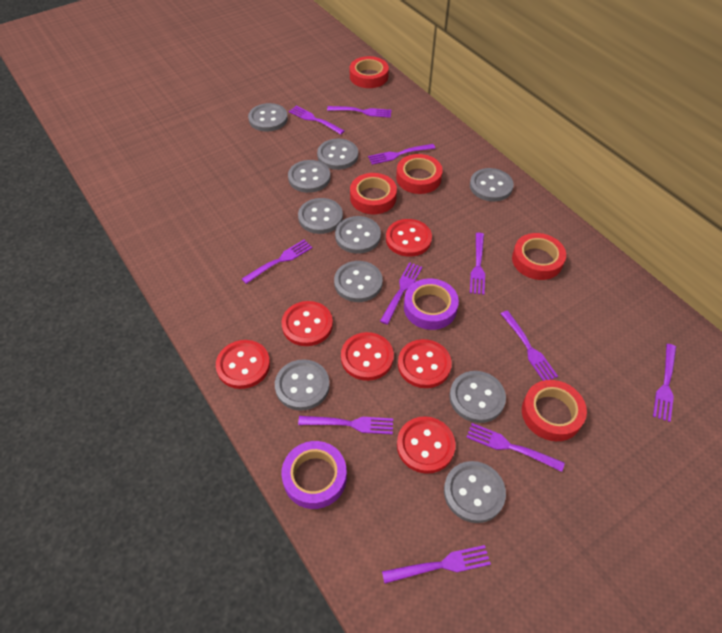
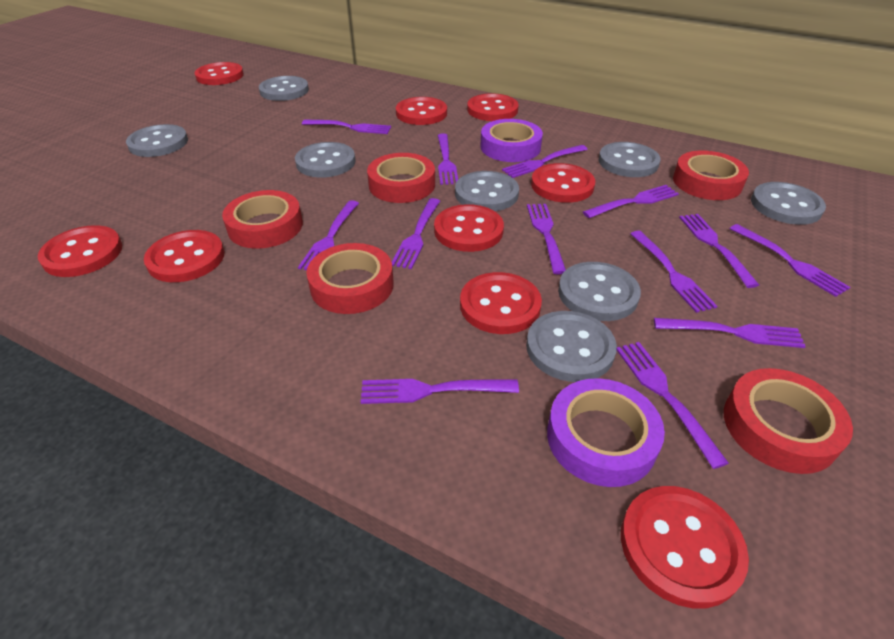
grey button: 10 -> 8
purple fork: 11 -> 13
red button: 6 -> 9

